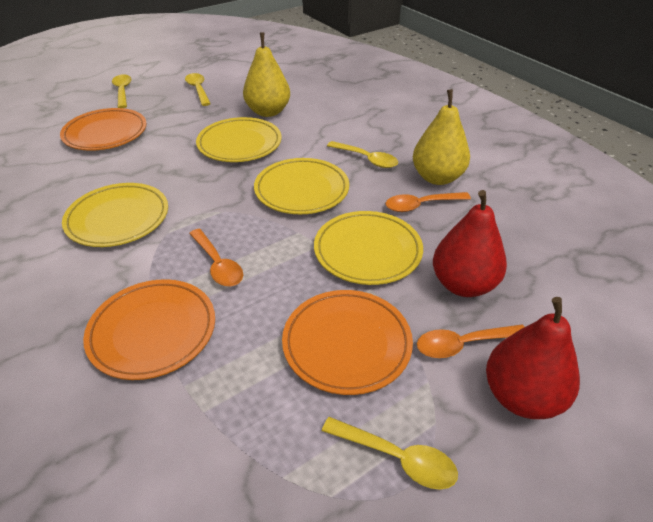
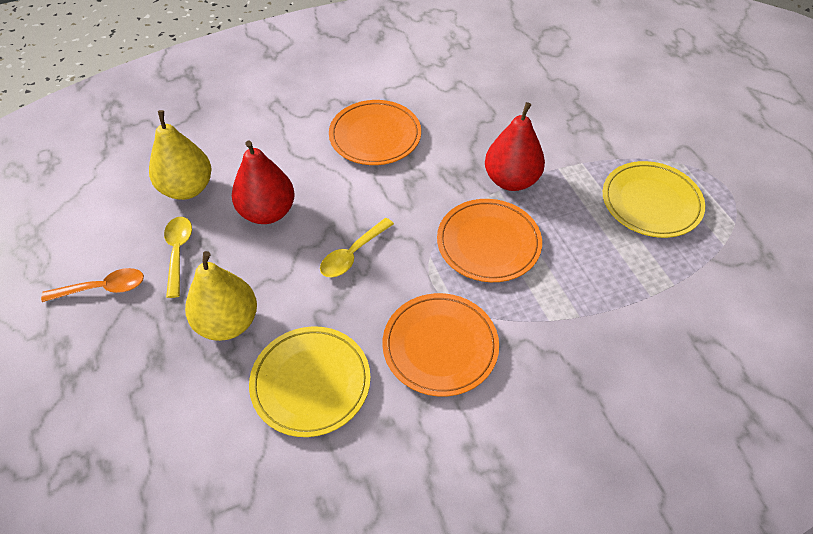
orange spoon: 3 -> 1
yellow plate: 4 -> 2
yellow spoon: 4 -> 2

